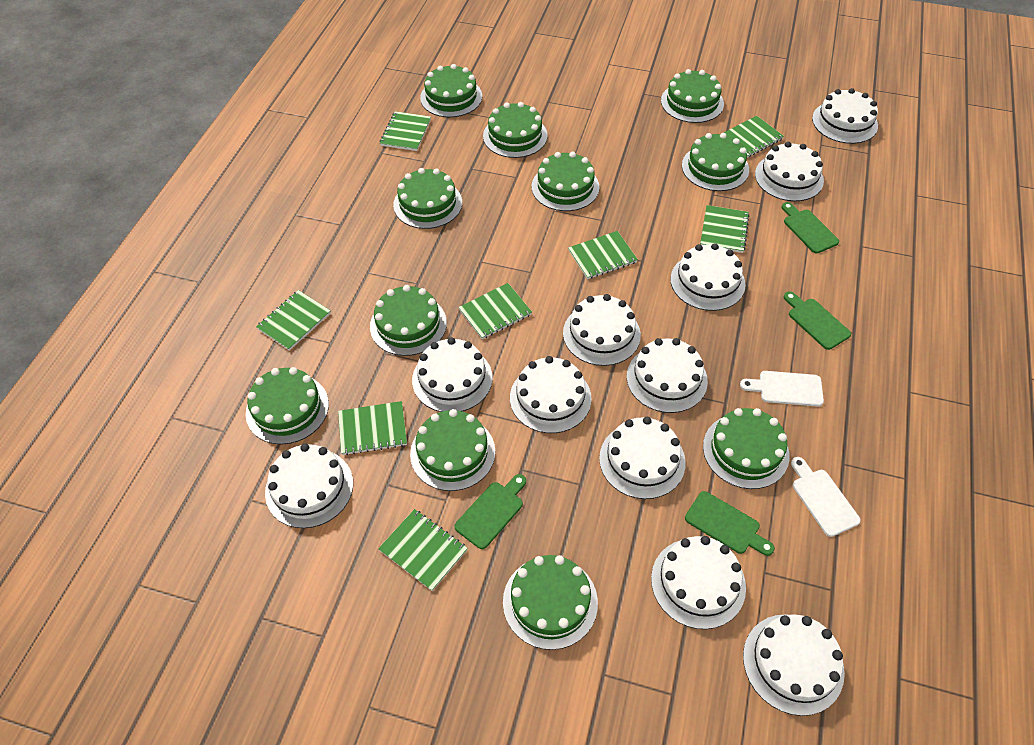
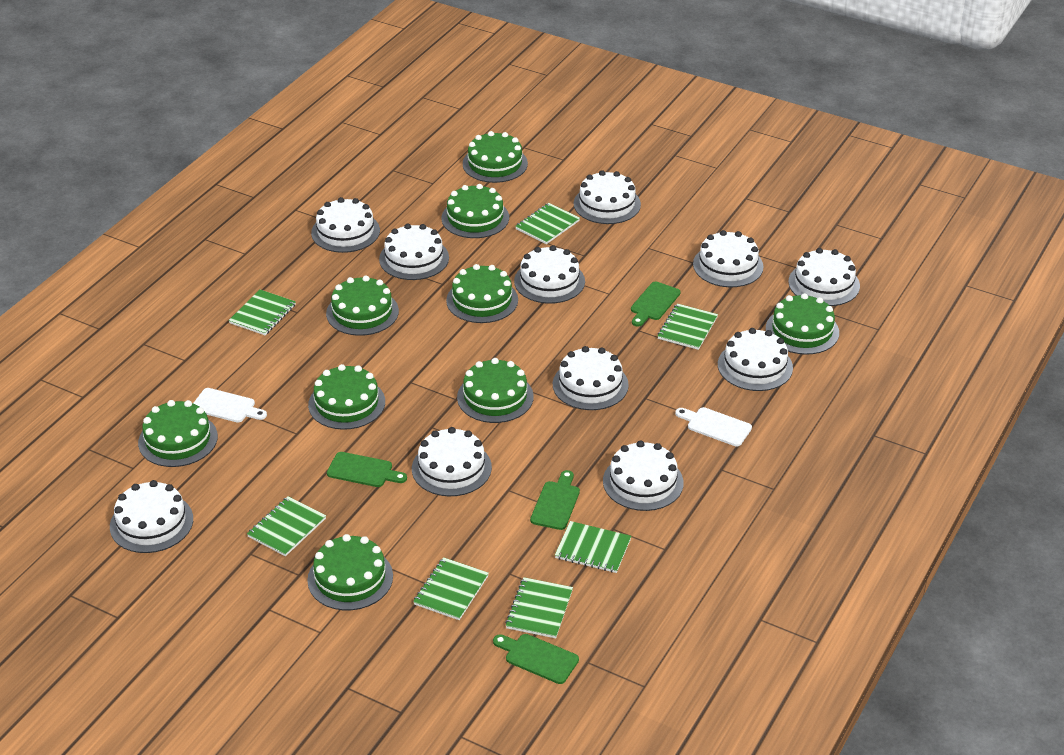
green cake: 11 -> 9
green notebook: 8 -> 7

